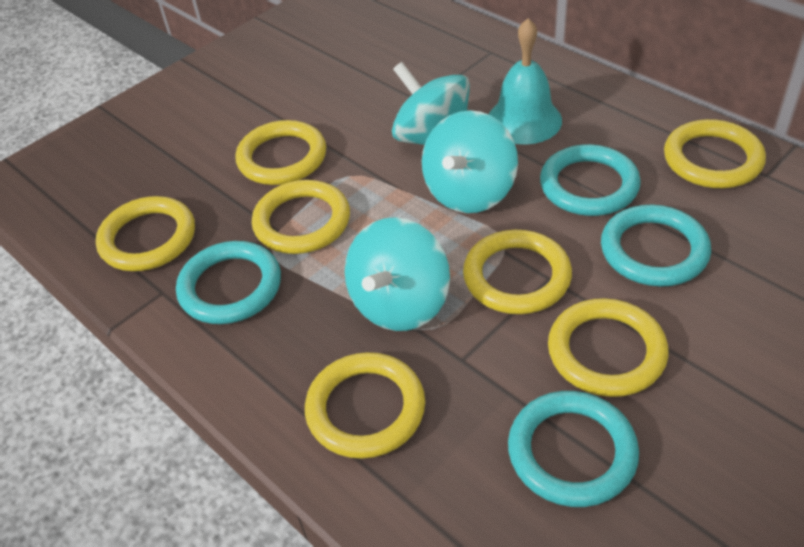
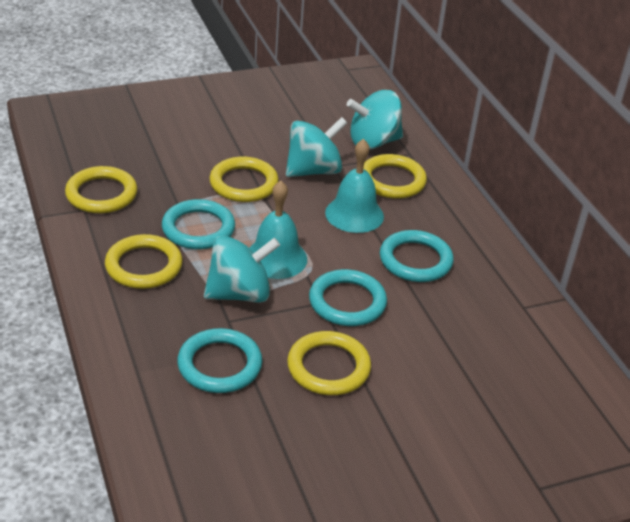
turquoise bell: 1 -> 2
yellow ring: 7 -> 5

